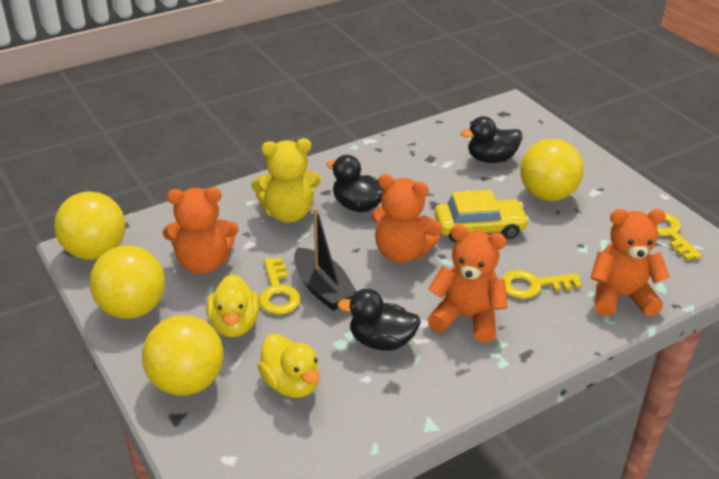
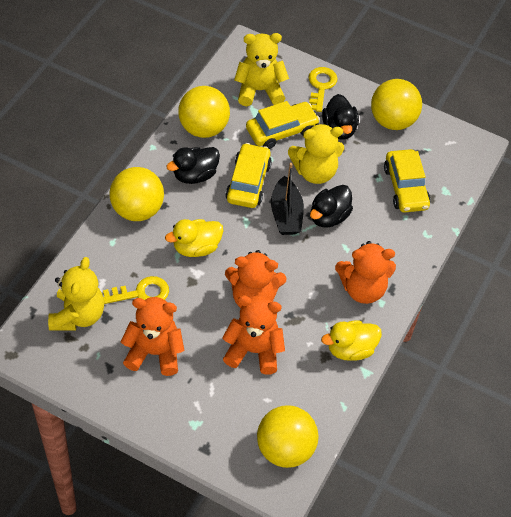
yellow car: 1 -> 3
yellow key: 3 -> 2
yellow teddy bear: 1 -> 3

